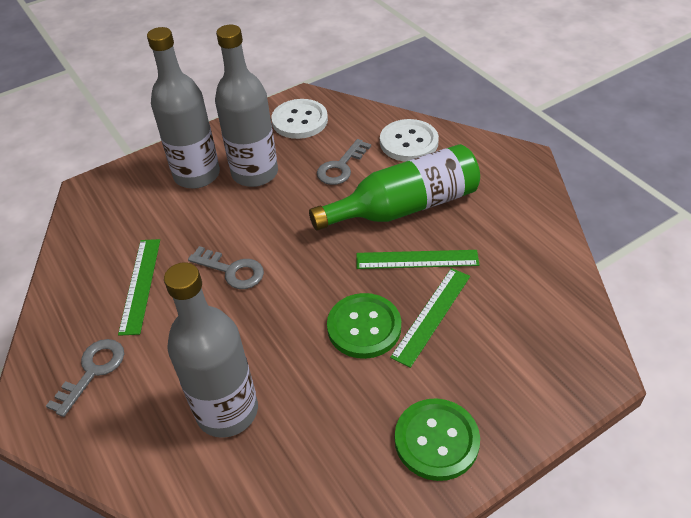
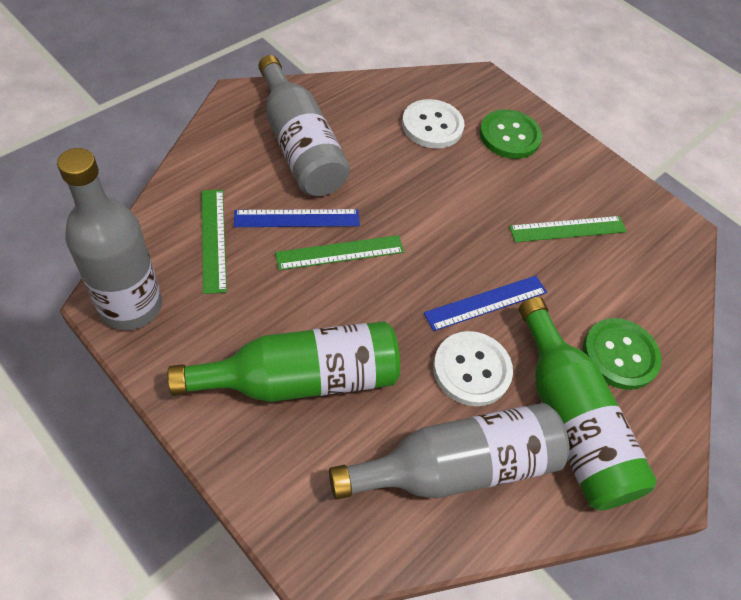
blue ruler: 0 -> 2
green bottle: 1 -> 2
grey key: 3 -> 0

